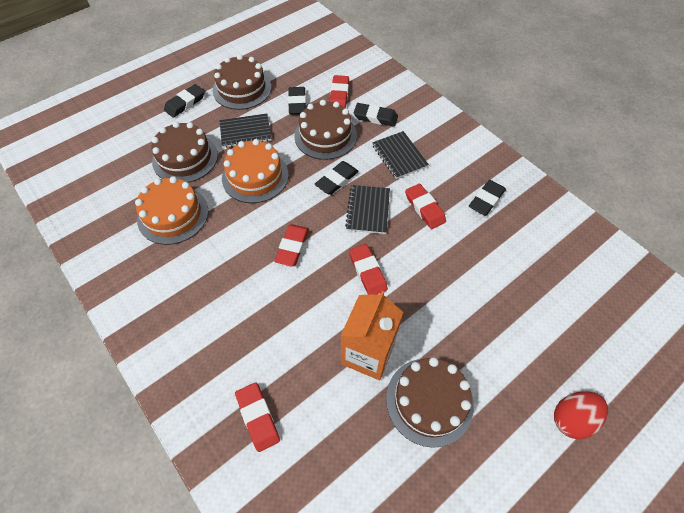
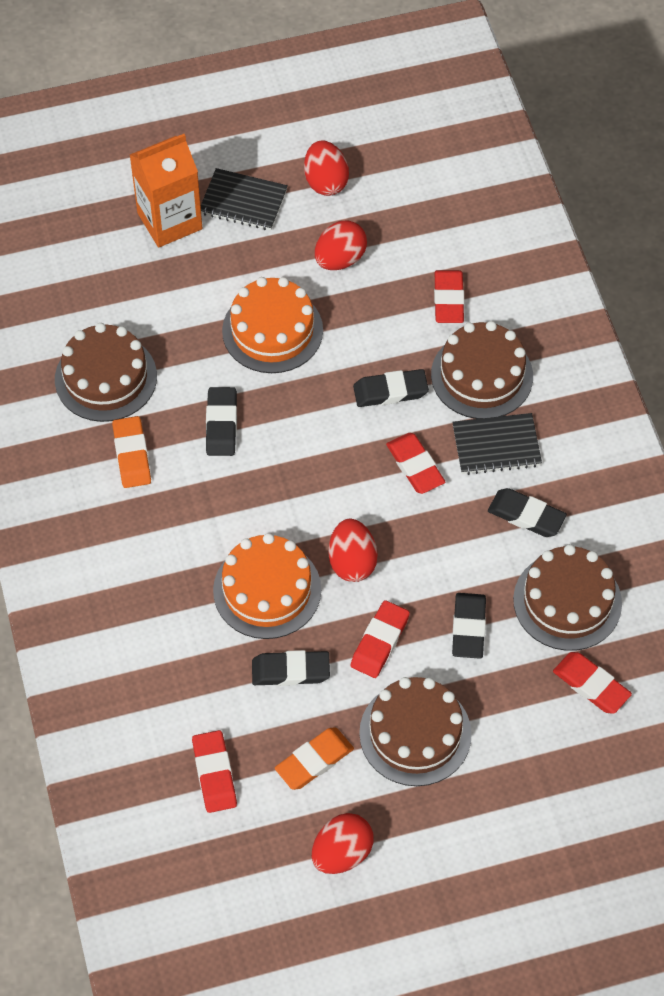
black notebook: 3 -> 2
orange eraser: 0 -> 2
red egg: 1 -> 4

